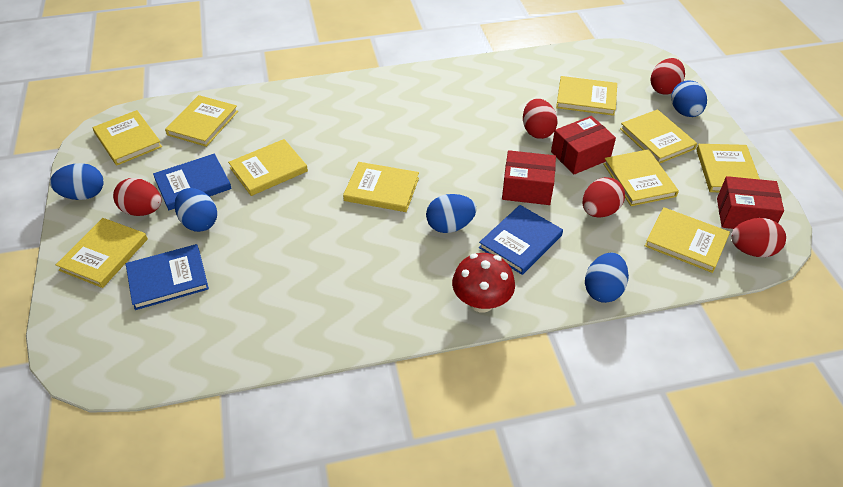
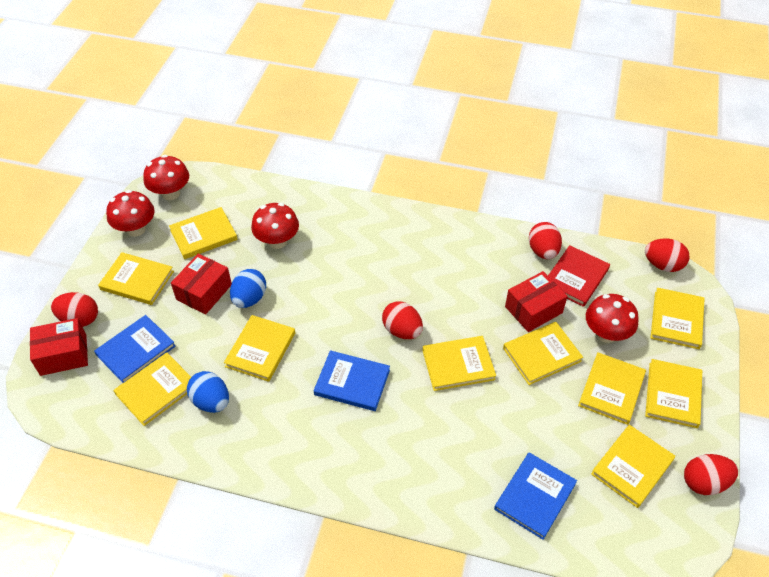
blue egg: 5 -> 2
red book: 0 -> 1
red mushroom: 1 -> 4

